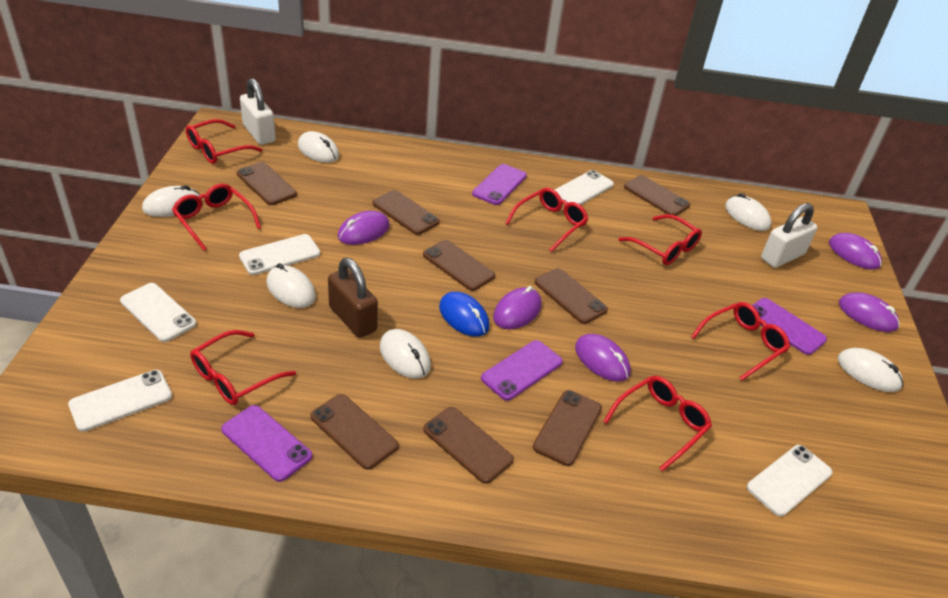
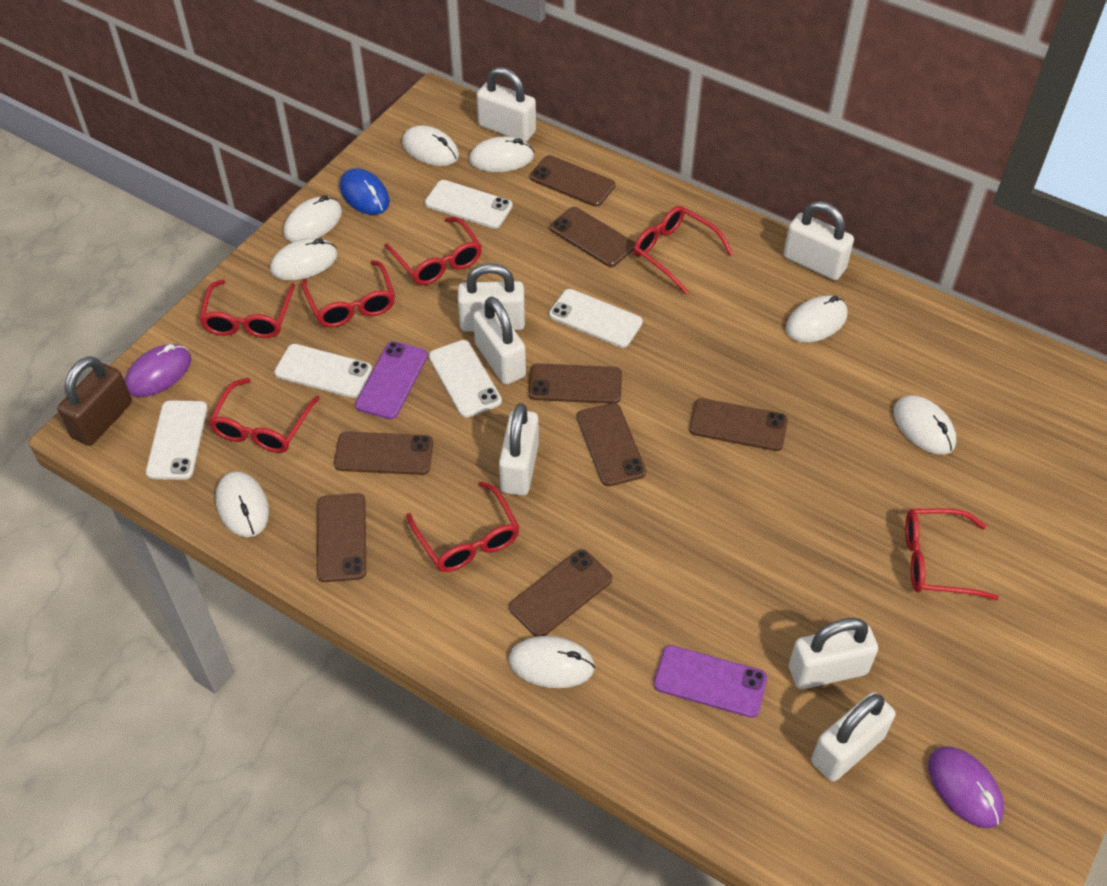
purple mouse: 5 -> 2
purple phone: 4 -> 2
white mouse: 6 -> 8
white padlock: 2 -> 7

